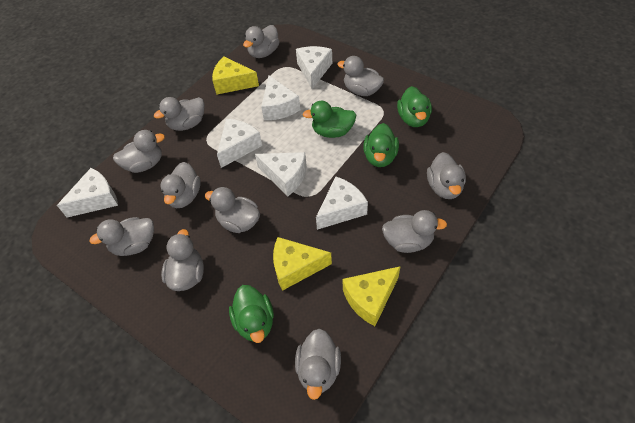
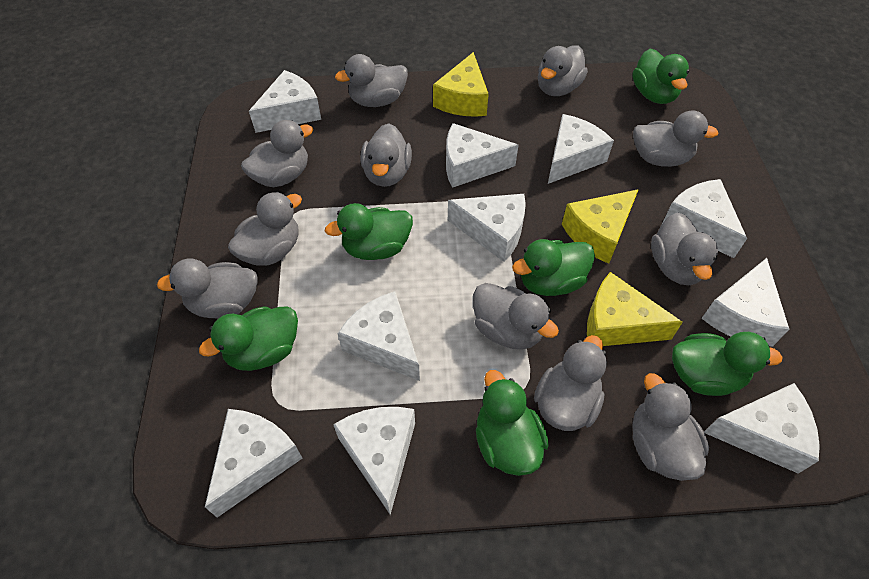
green duck: 4 -> 6
white cheese: 6 -> 10

